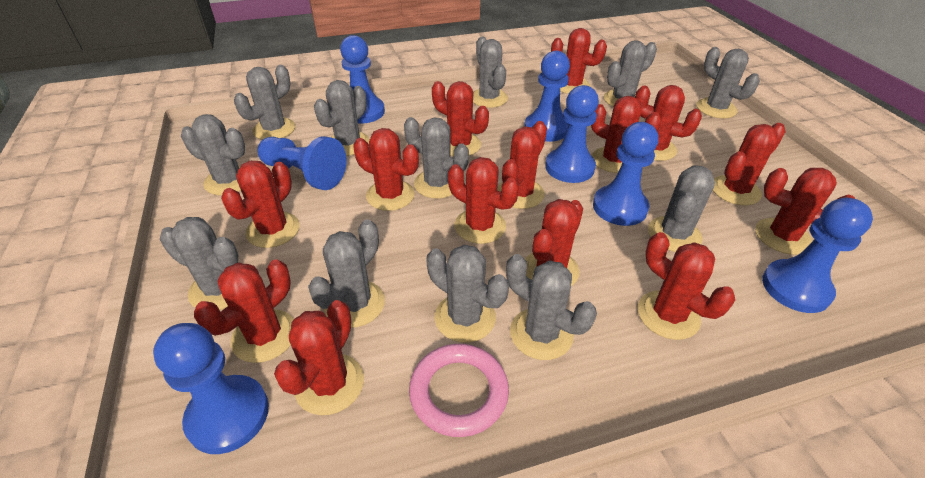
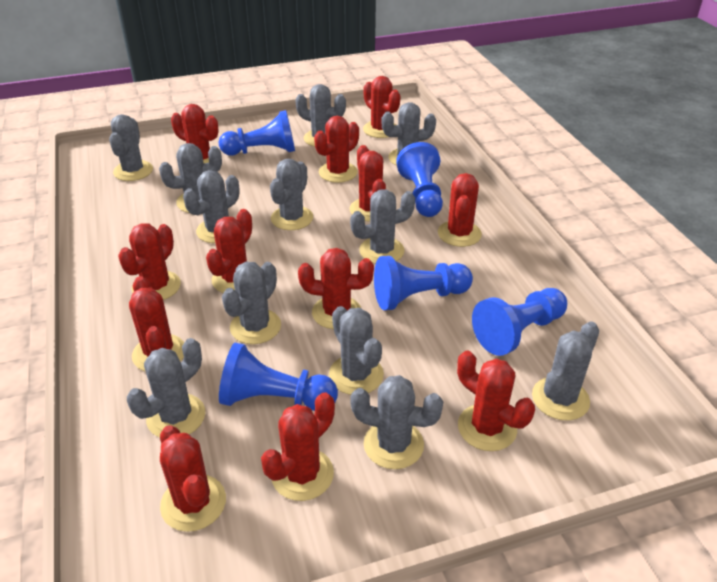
blue pawn: 7 -> 5
pink ring: 1 -> 0
red cactus: 14 -> 12

